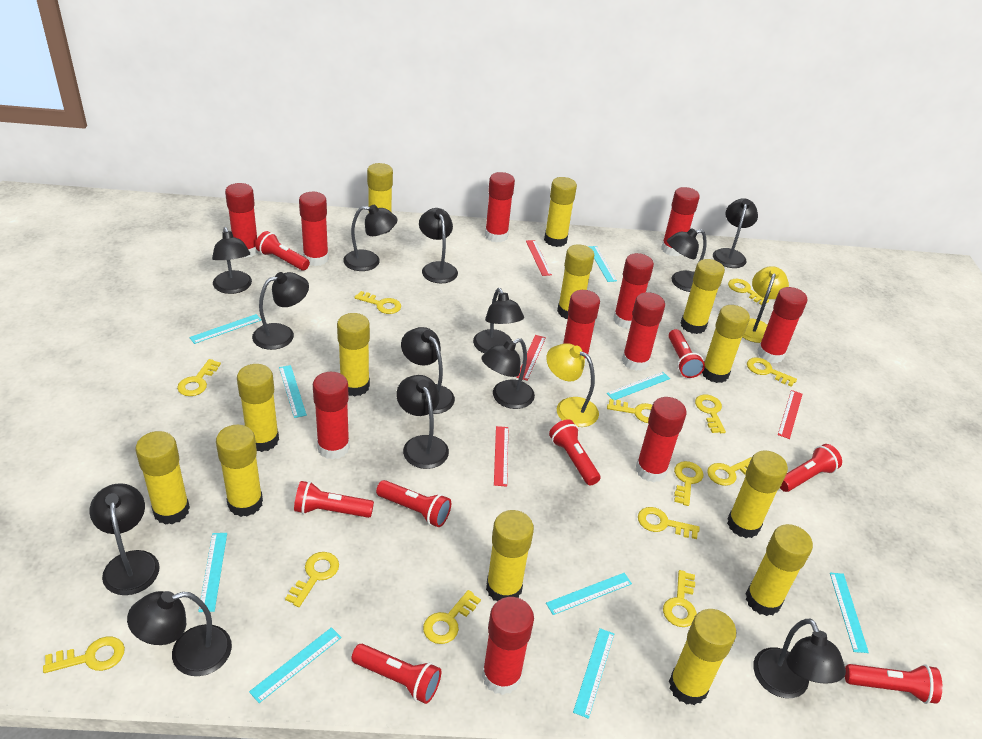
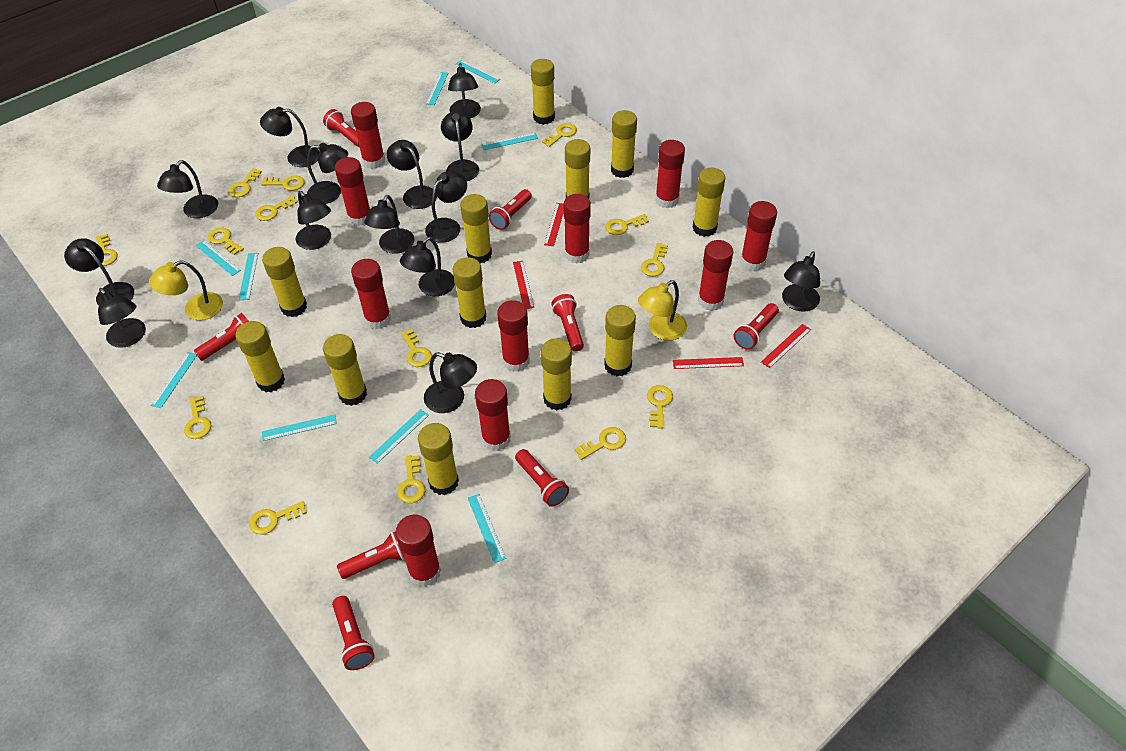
black lamp: 13 -> 14
red glue stick: 11 -> 10
yellow glue stick: 13 -> 12
yellow key: 13 -> 14

